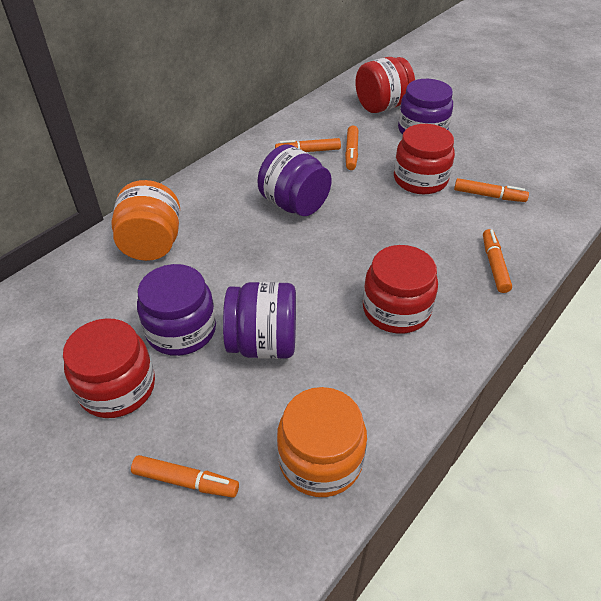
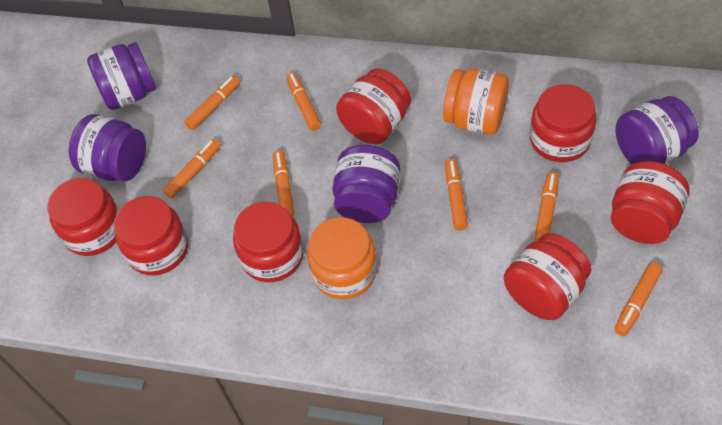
orange marker: 5 -> 7
red jar: 4 -> 7

